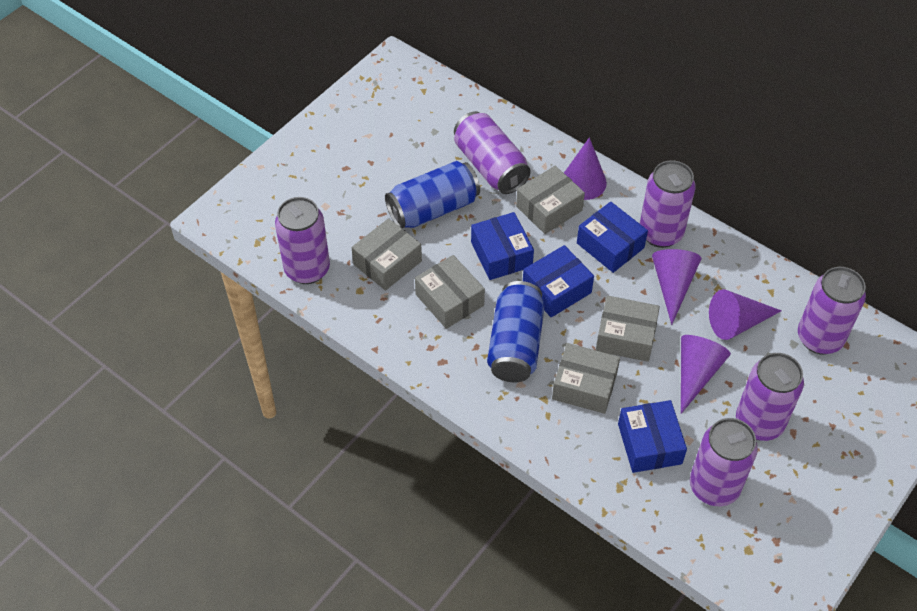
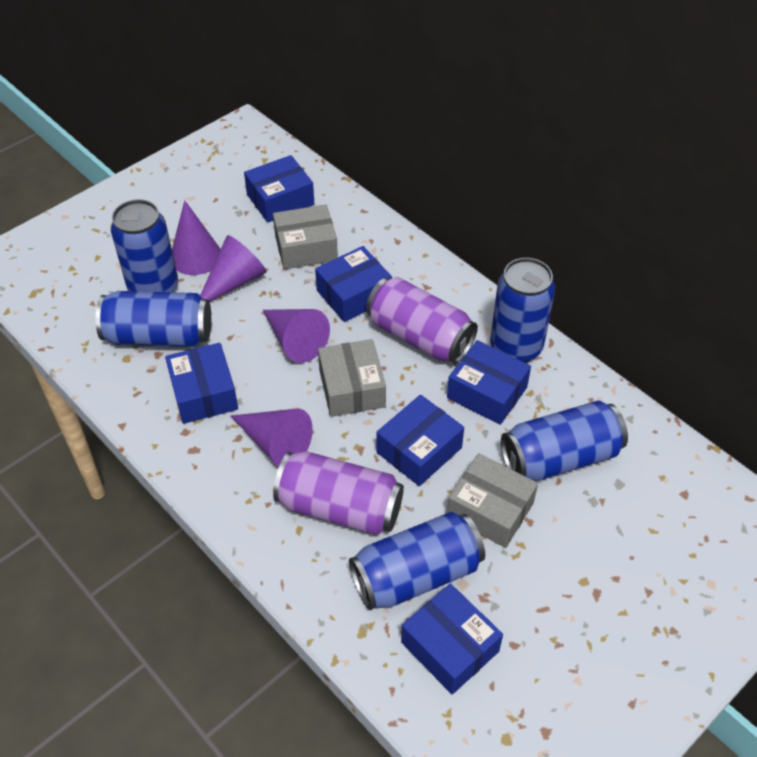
blue box: 4 -> 6
blue can: 2 -> 5
grey box: 5 -> 3
purple can: 6 -> 2

